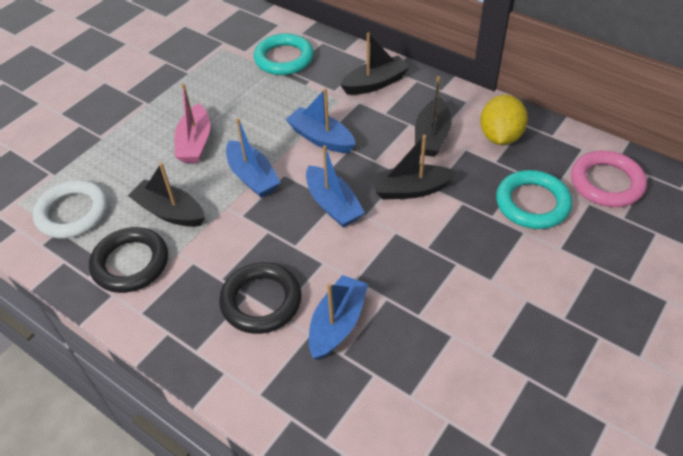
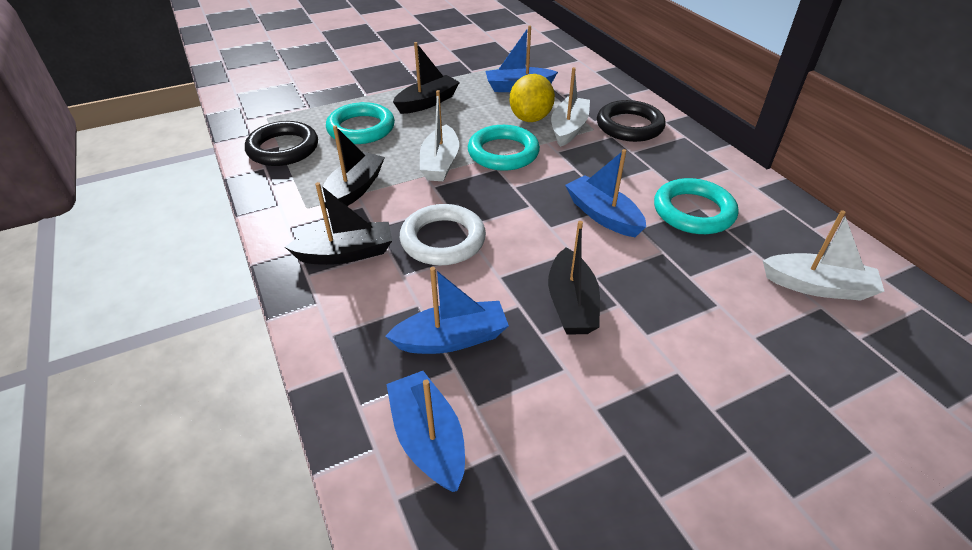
pink boat: 1 -> 0
pink ring: 1 -> 0
turquoise ring: 2 -> 3
white boat: 0 -> 3

